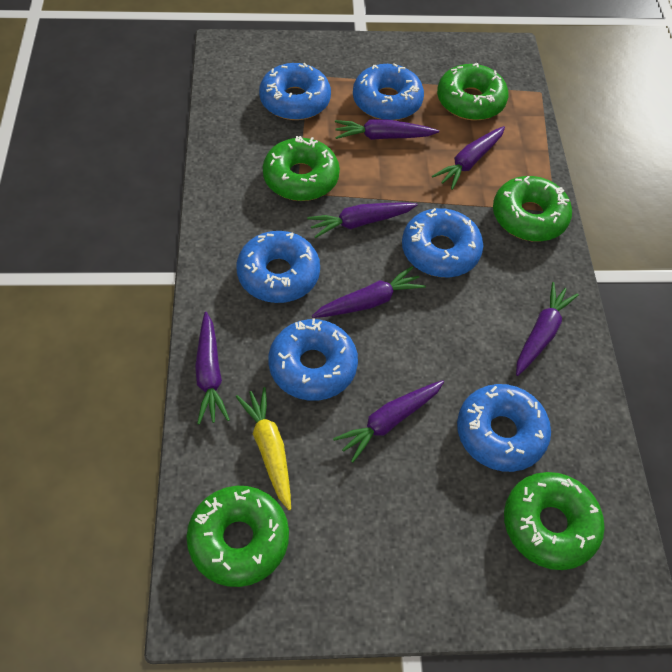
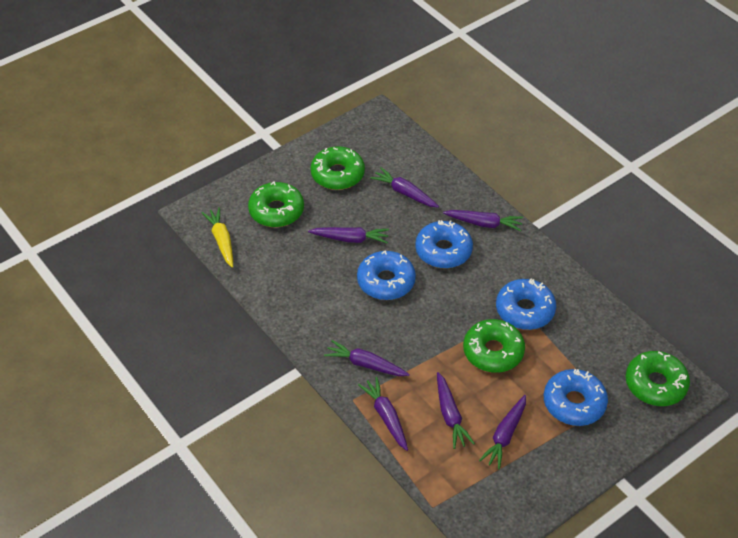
blue donut: 6 -> 4
green donut: 5 -> 4

